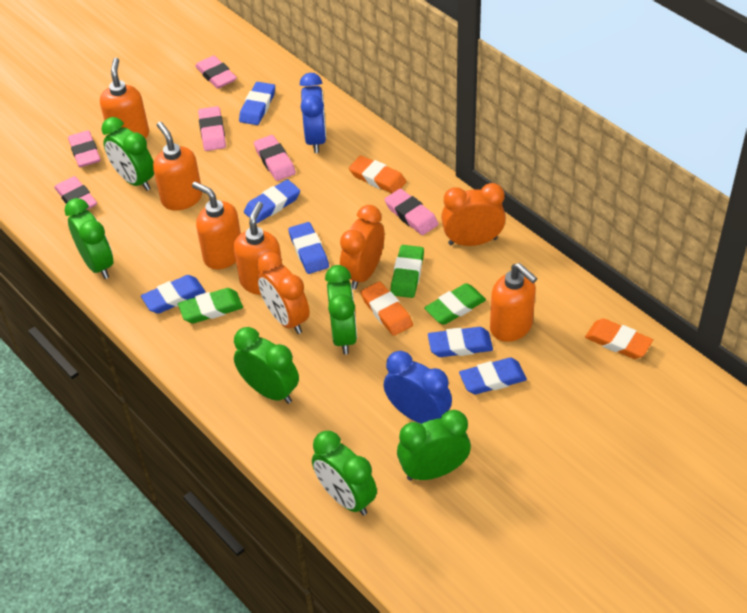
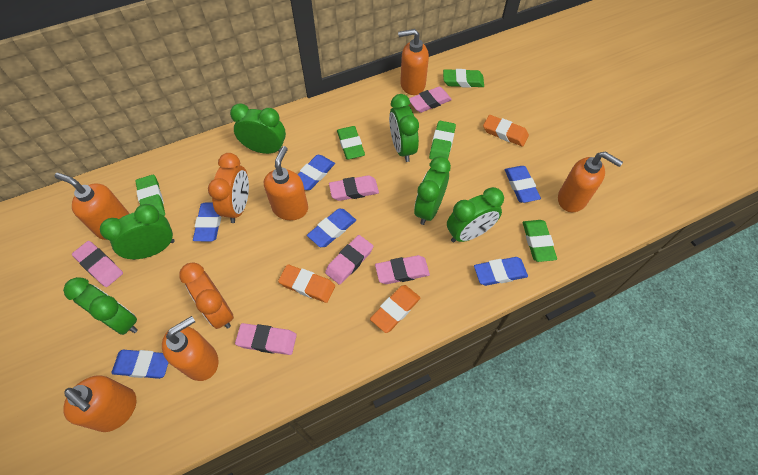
blue clock: 2 -> 0
green eraser: 3 -> 5
orange clock: 3 -> 2
orange soap dispenser: 5 -> 6

